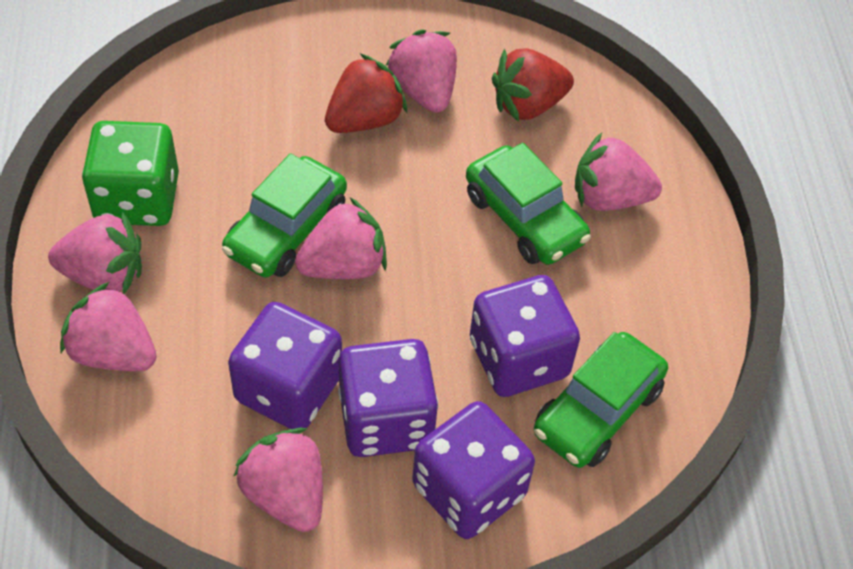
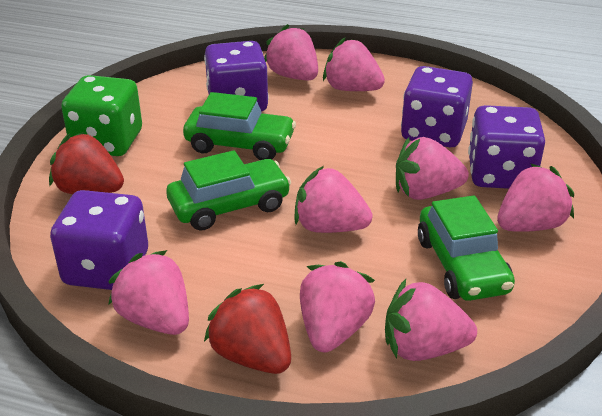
pink strawberry: 6 -> 8

